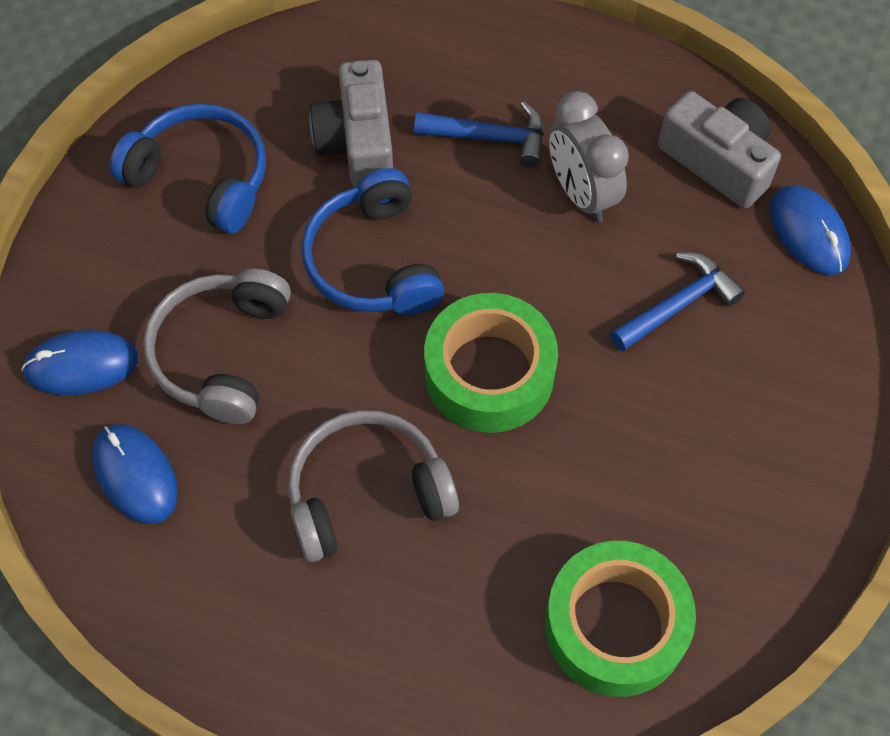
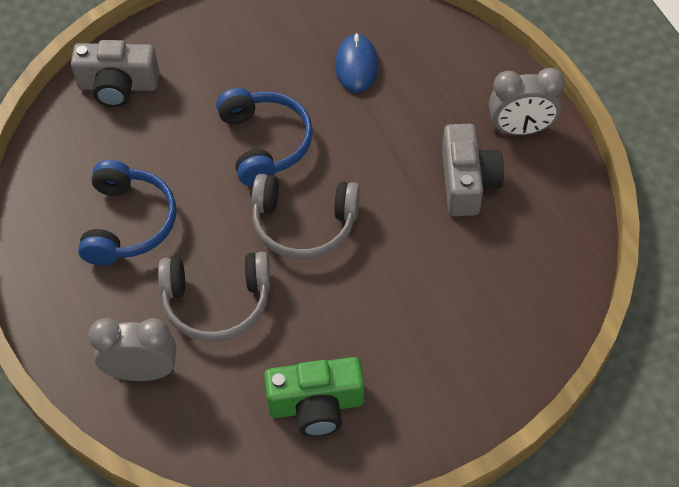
blue hammer: 2 -> 0
blue mouse: 3 -> 1
green camera: 0 -> 1
green tape: 2 -> 0
grey clock: 1 -> 2

